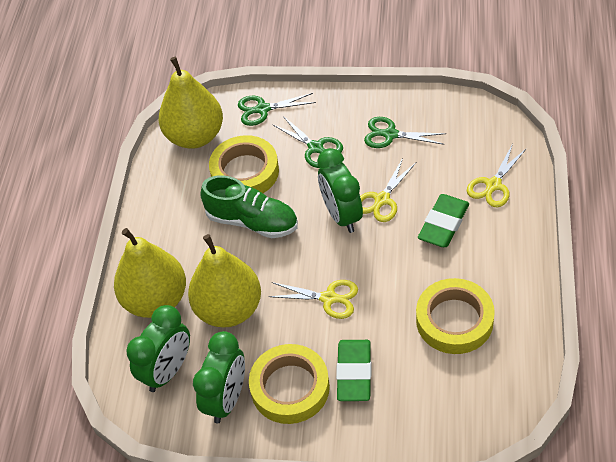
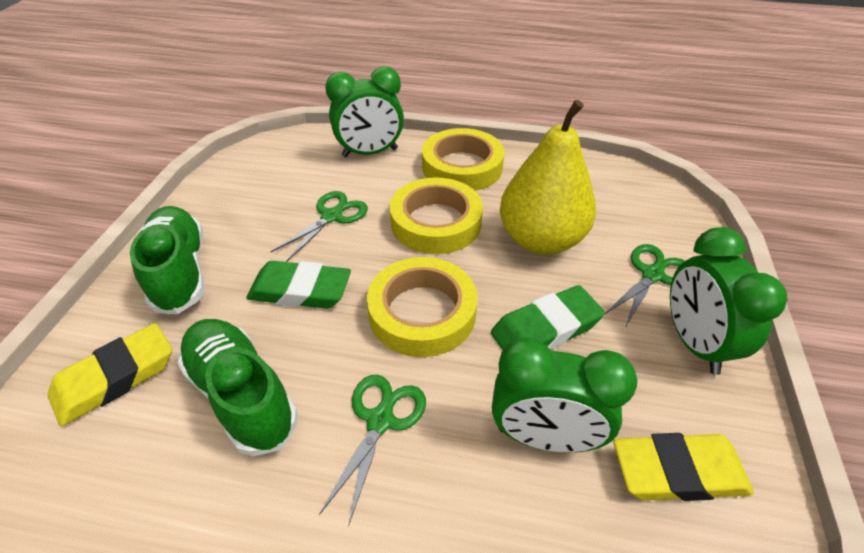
green shoe: 1 -> 2
yellow eraser: 0 -> 2
yellow pear: 3 -> 1
yellow scissors: 3 -> 0

